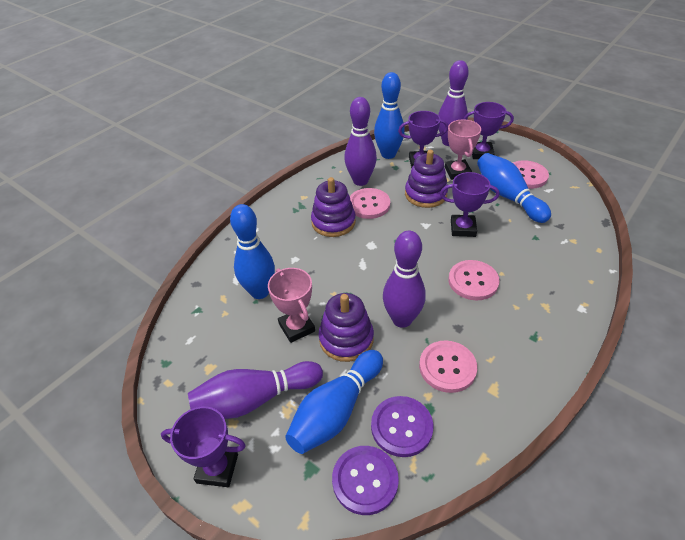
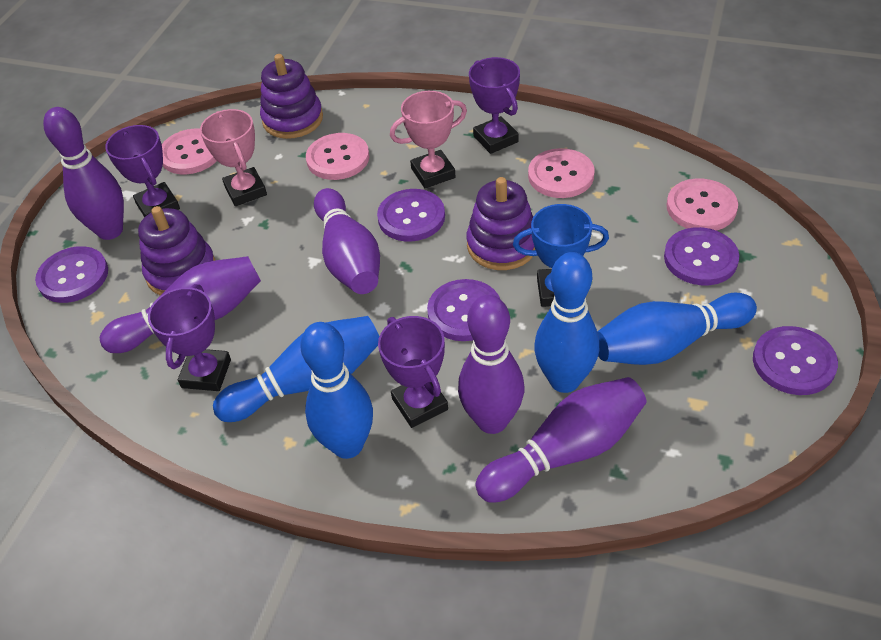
blue trophy: 0 -> 1
purple bowling pin: 4 -> 5
purple button: 2 -> 5

